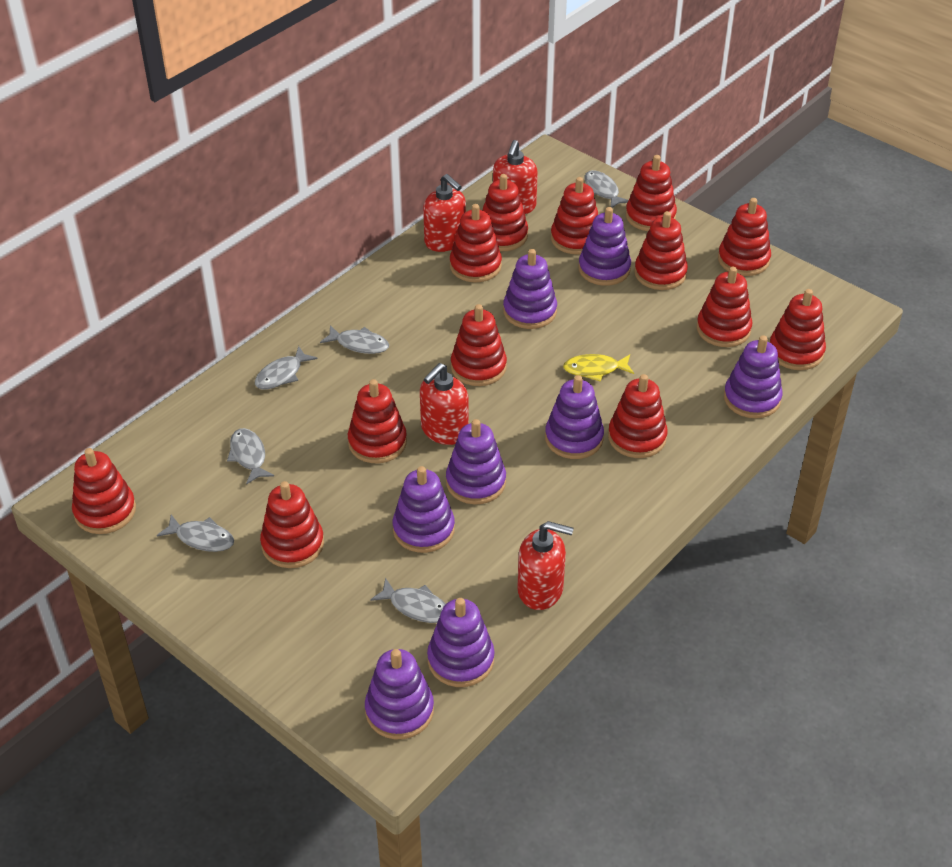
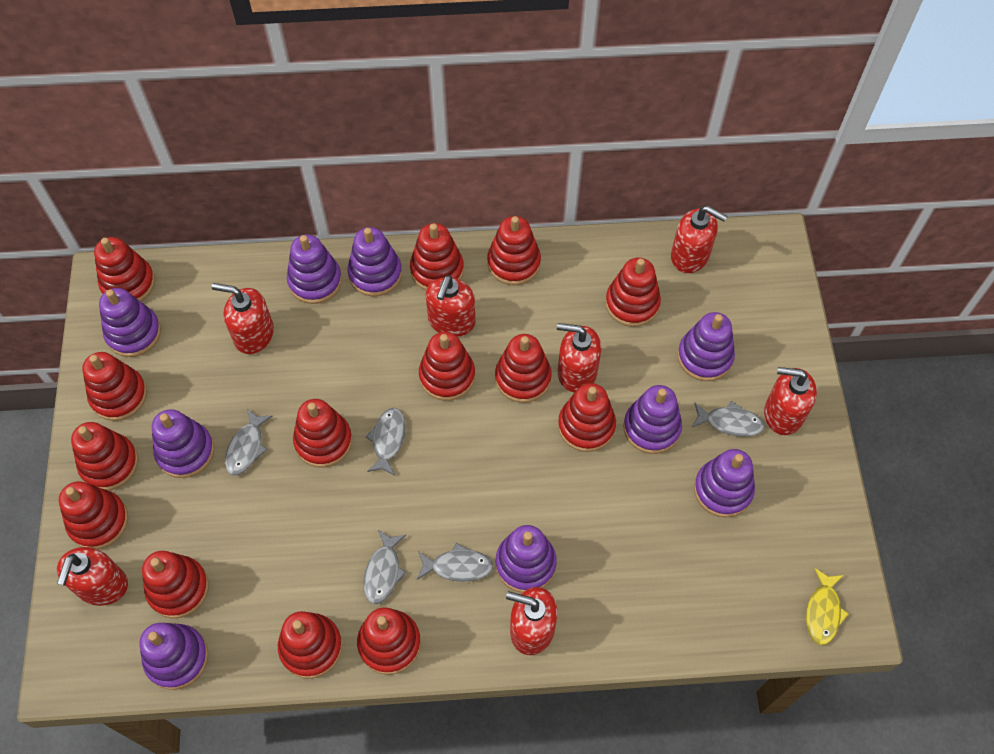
grey fish: 6 -> 5
purple stacking toy: 8 -> 9
red soap dispenser: 4 -> 7
red stacking toy: 13 -> 14

